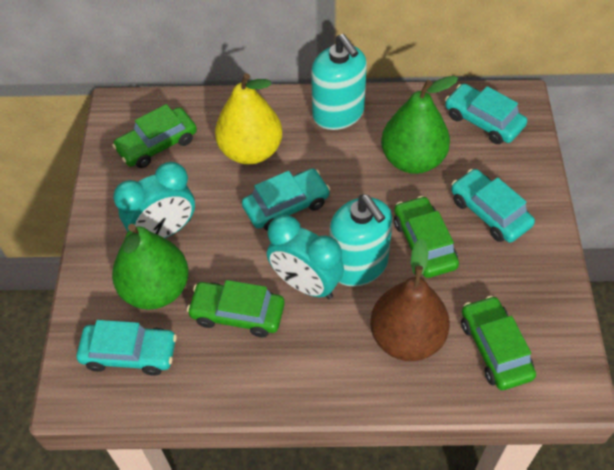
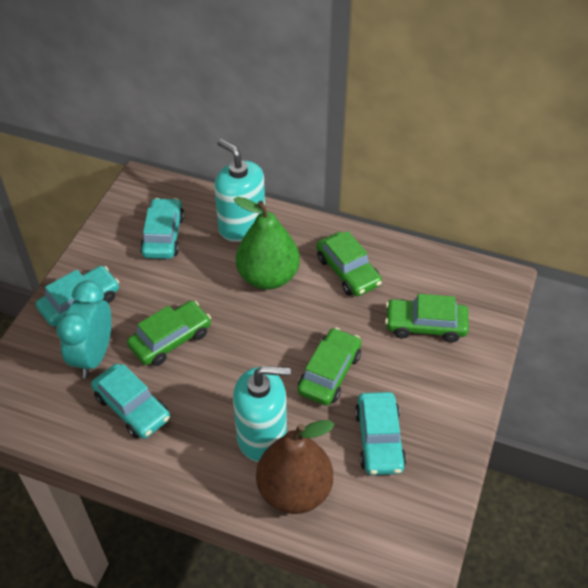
green pear: 2 -> 1
turquoise clock: 2 -> 1
yellow pear: 1 -> 0

